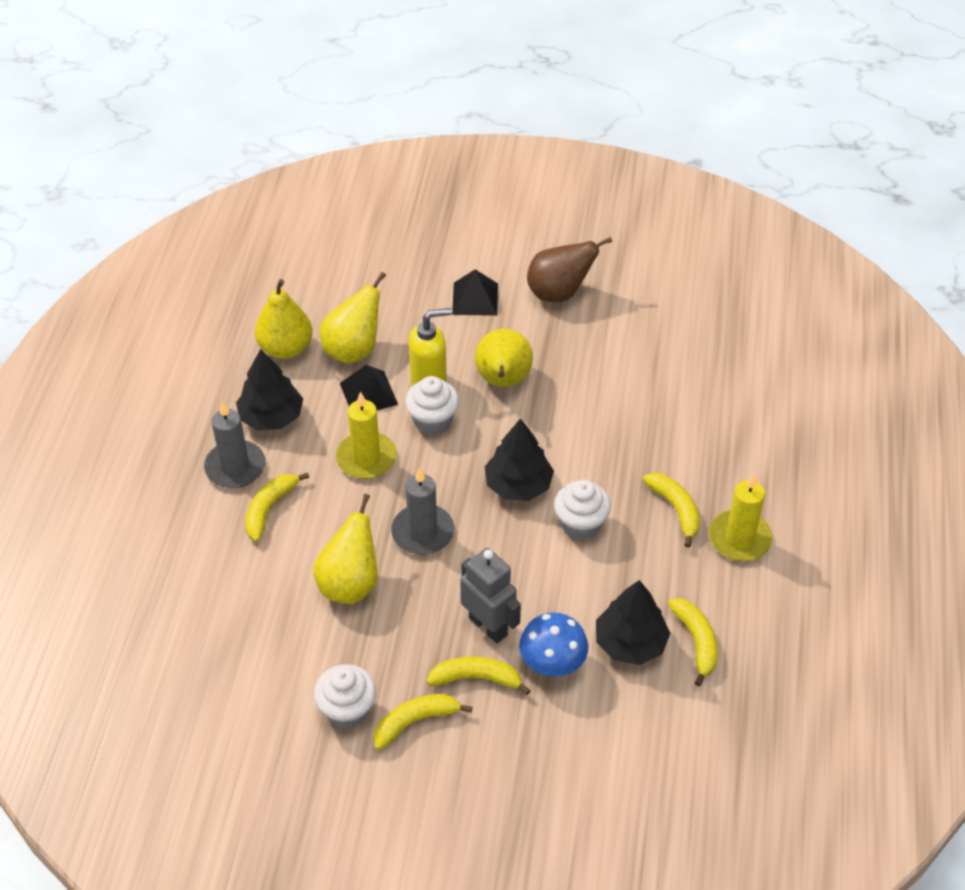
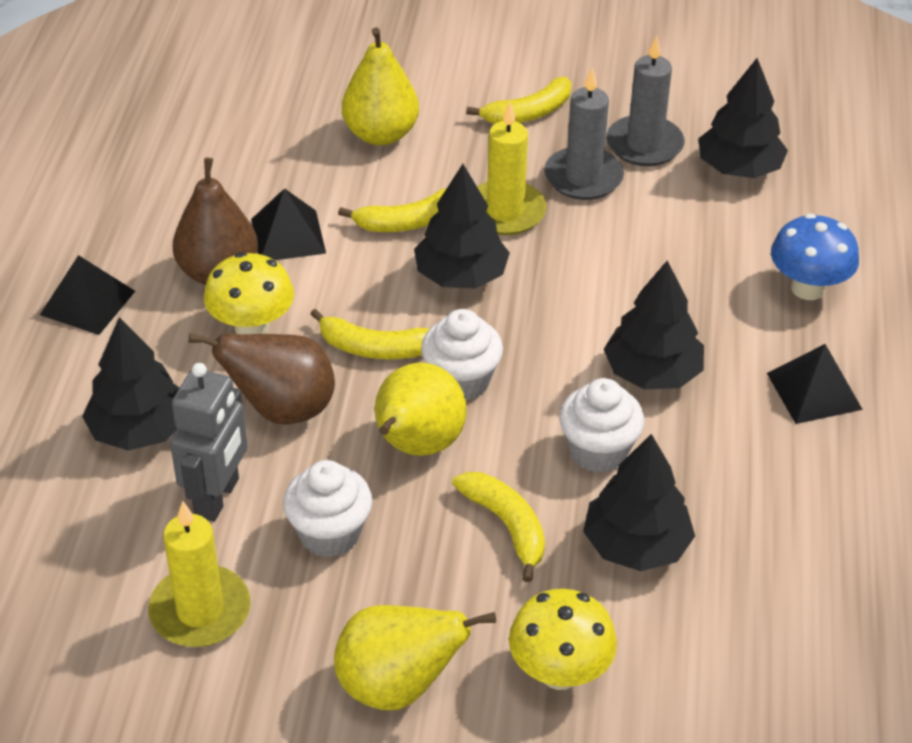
black pyramid: 2 -> 3
black tree: 3 -> 5
brown pear: 1 -> 2
yellow banana: 5 -> 4
yellow mushroom: 0 -> 2
yellow pear: 4 -> 3
yellow soap dispenser: 1 -> 0

